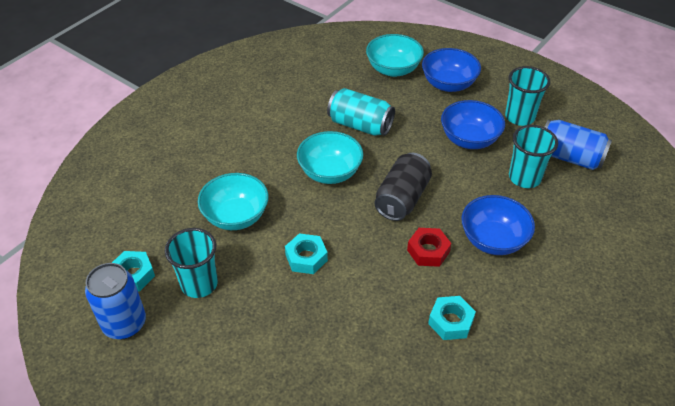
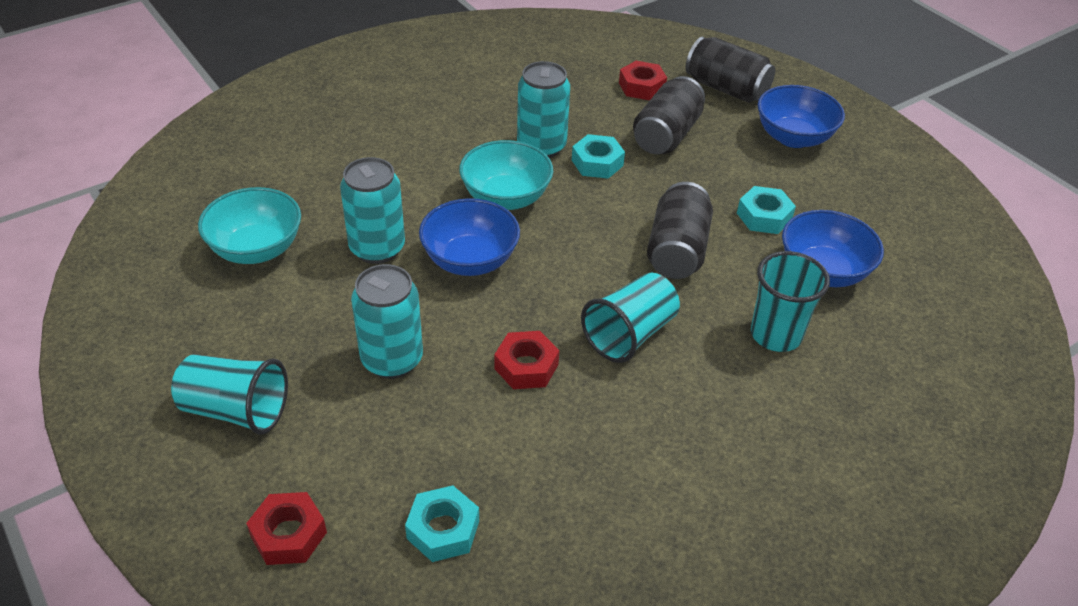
black can: 1 -> 3
blue can: 2 -> 0
red nut: 1 -> 3
turquoise bowl: 3 -> 2
turquoise can: 1 -> 3

